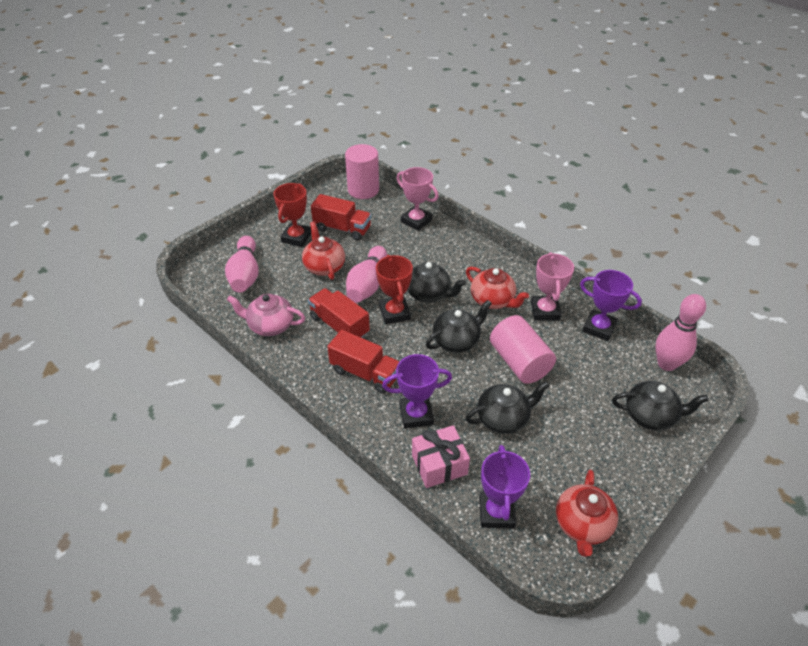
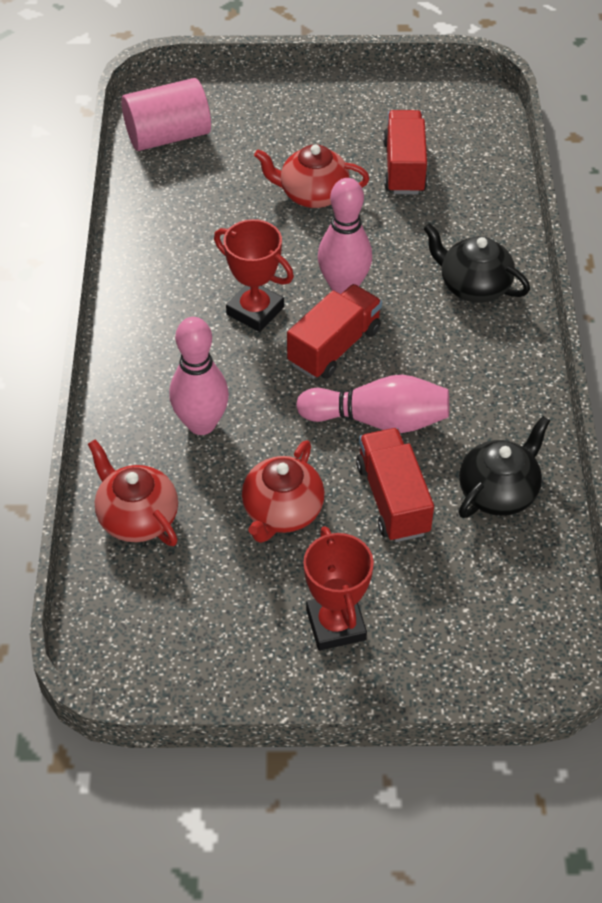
black teapot: 4 -> 2
pink cylinder: 2 -> 1
pink gift: 1 -> 0
pink teapot: 1 -> 0
pink trophy: 2 -> 0
purple trophy: 3 -> 0

